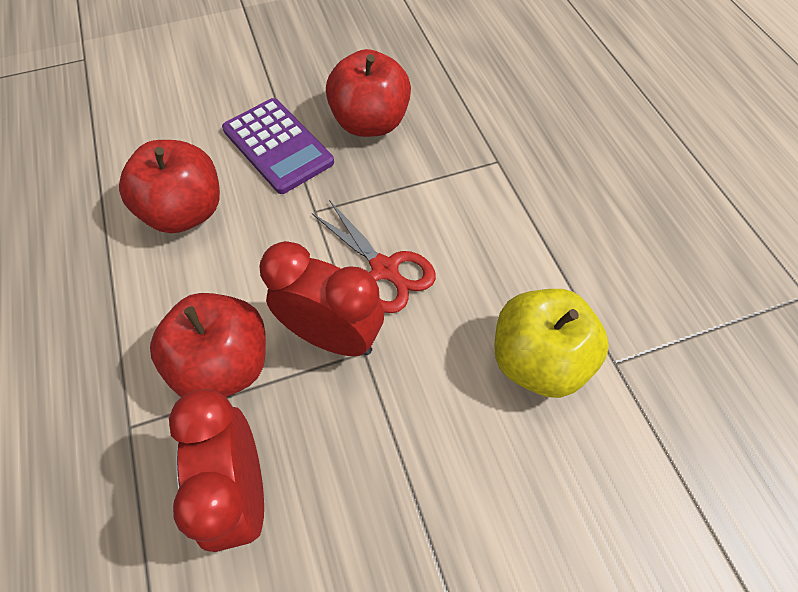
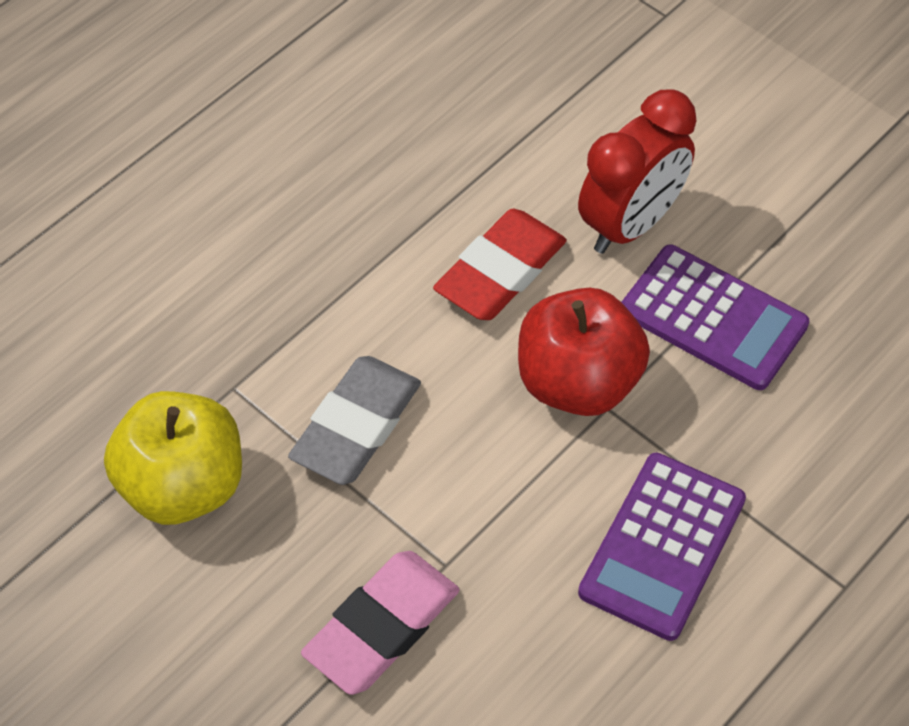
grey eraser: 0 -> 1
pink eraser: 0 -> 1
purple calculator: 1 -> 2
red apple: 3 -> 1
red clock: 2 -> 1
red eraser: 0 -> 1
red scissors: 1 -> 0

